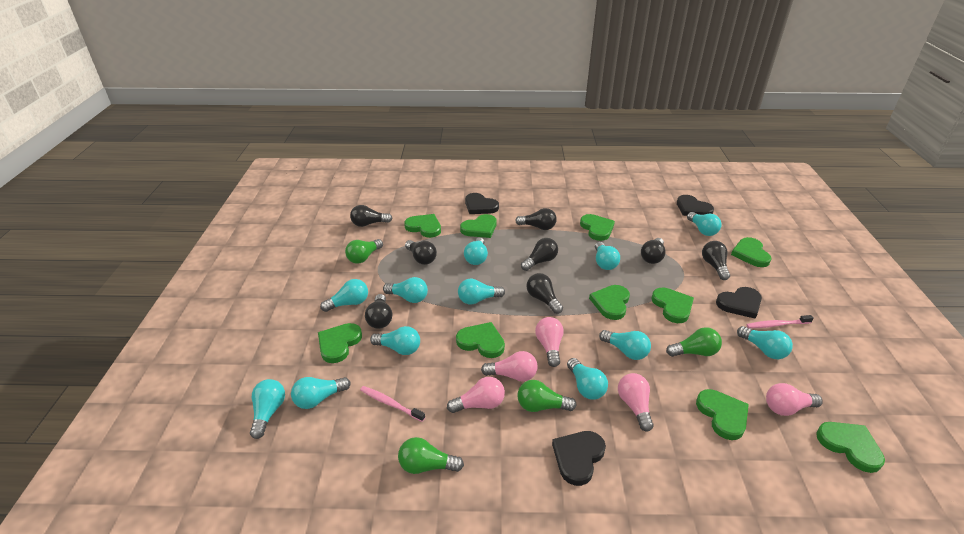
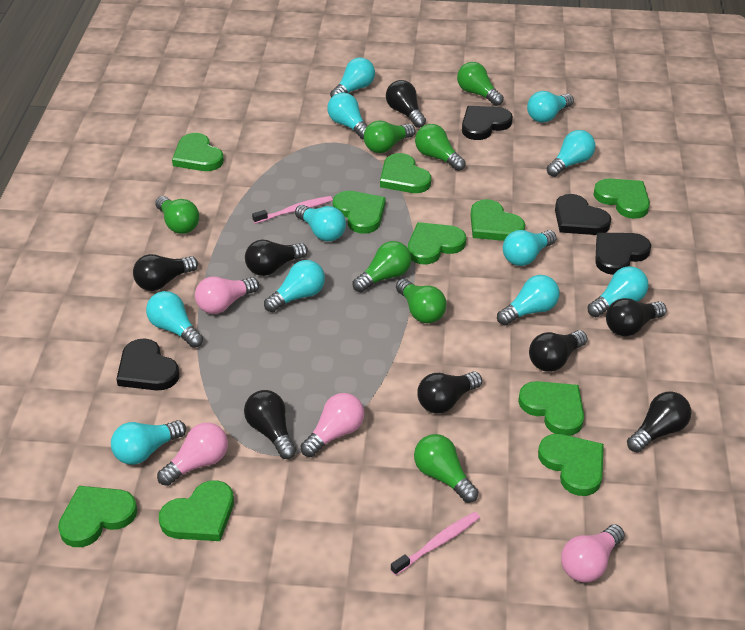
green light bulb: 4 -> 7
pink light bulb: 5 -> 4
turquoise light bulb: 12 -> 11

